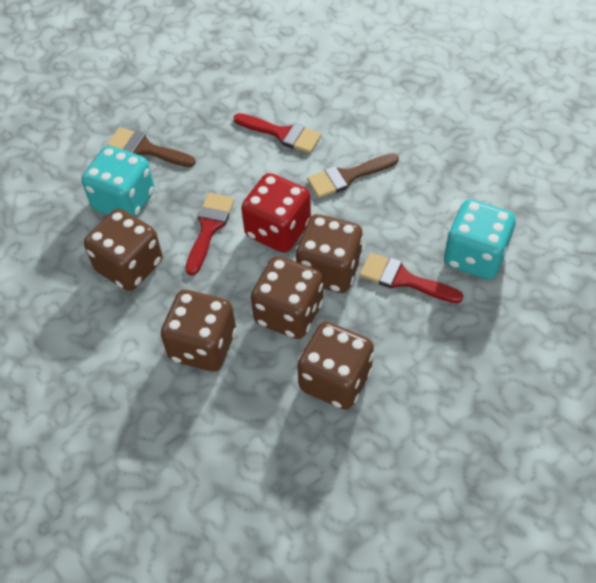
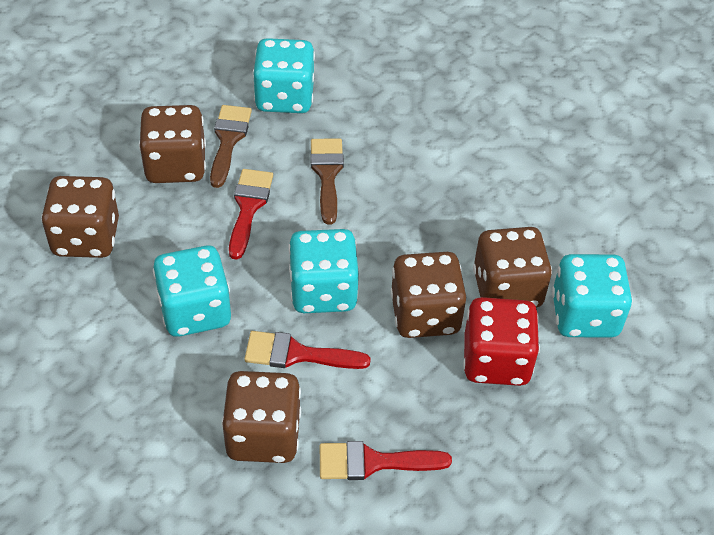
turquoise dice: 2 -> 4

